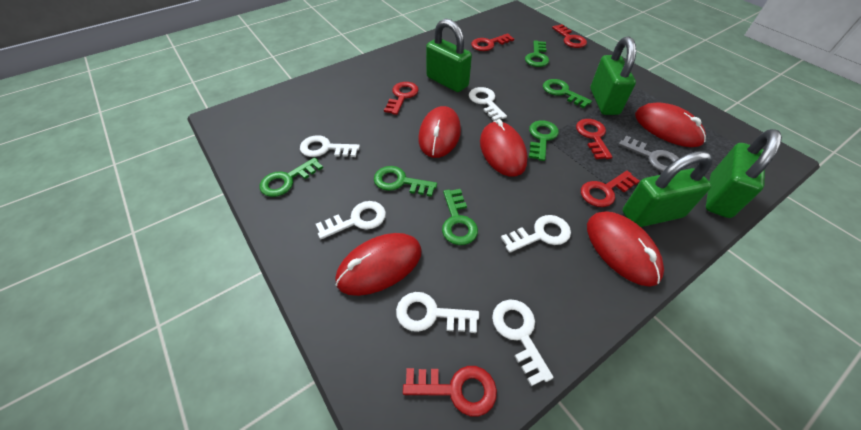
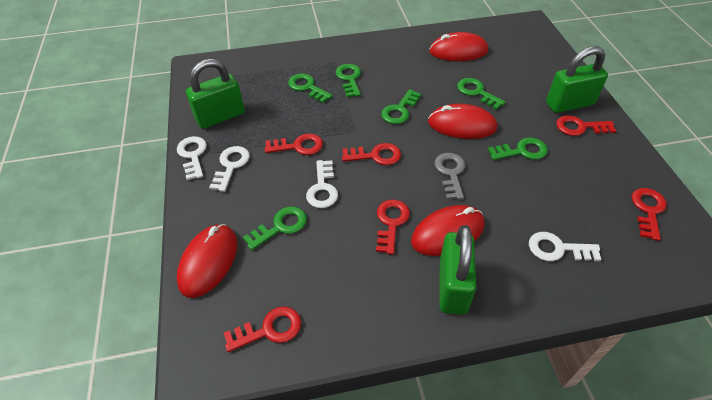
green padlock: 4 -> 3
red mouse: 5 -> 4
white key: 6 -> 4

